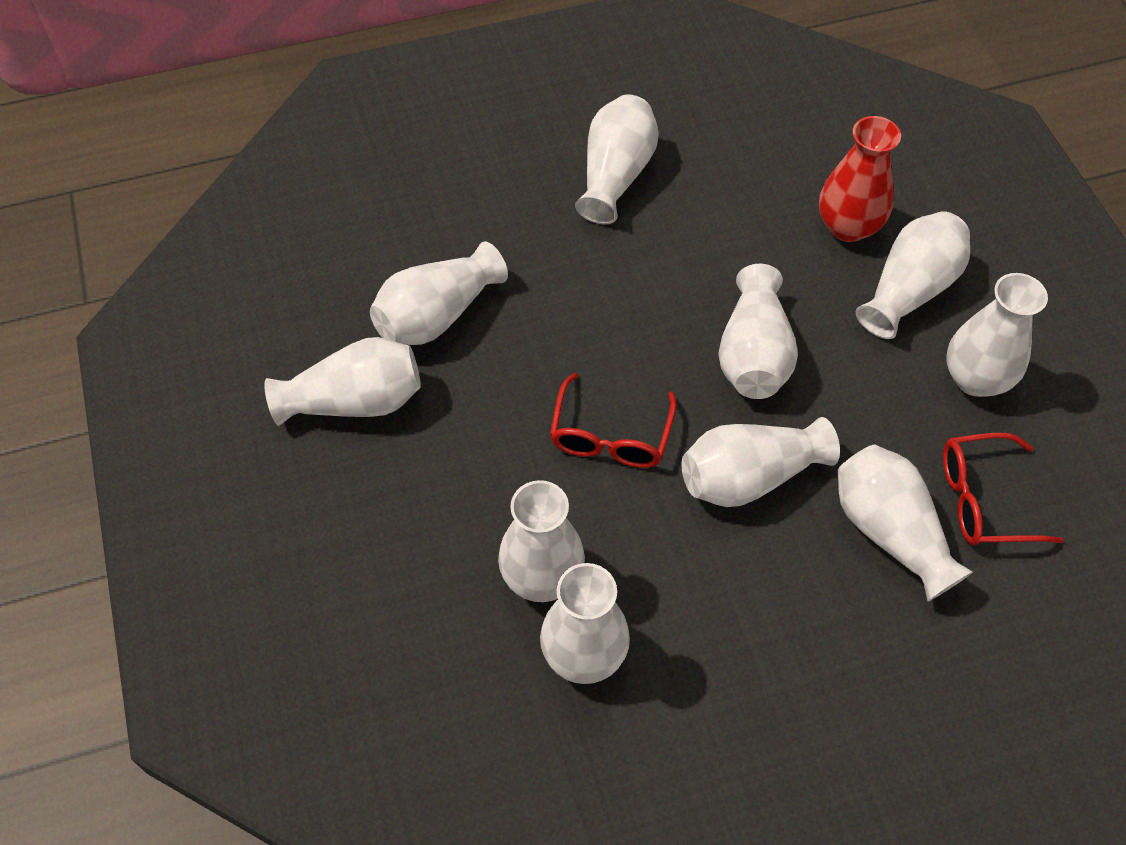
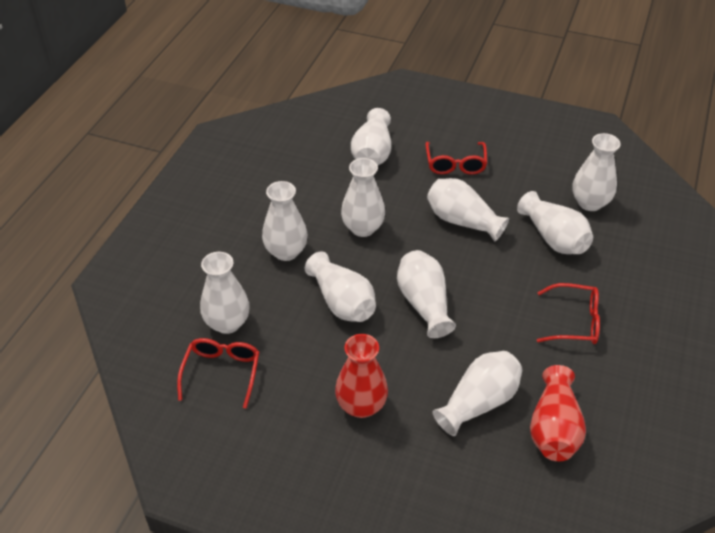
red glasses: 2 -> 3
red vase: 1 -> 2

